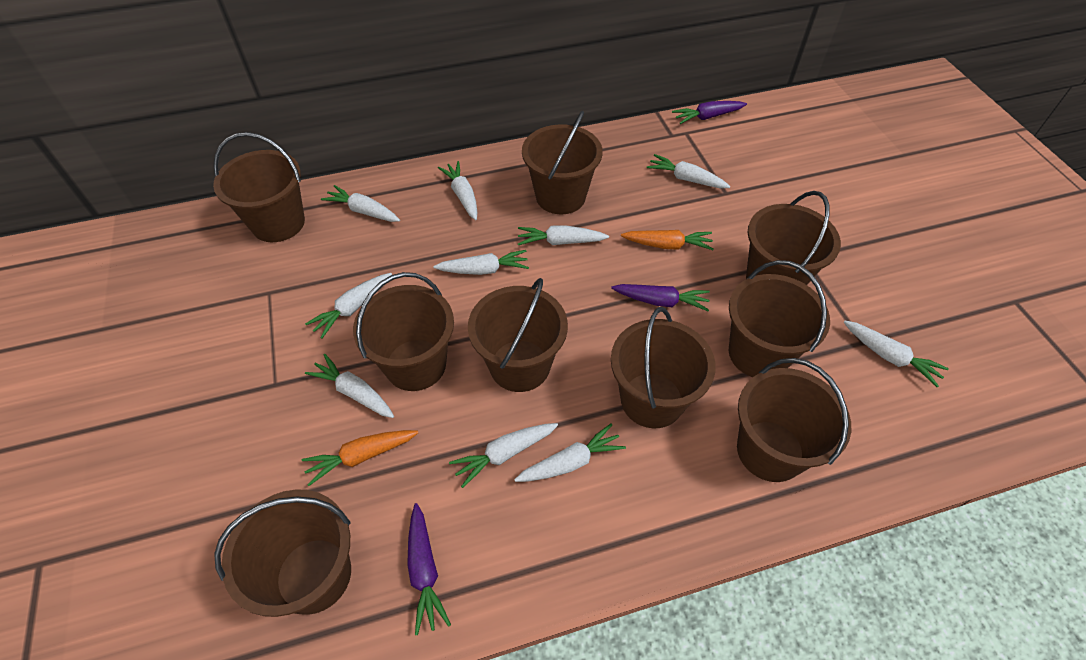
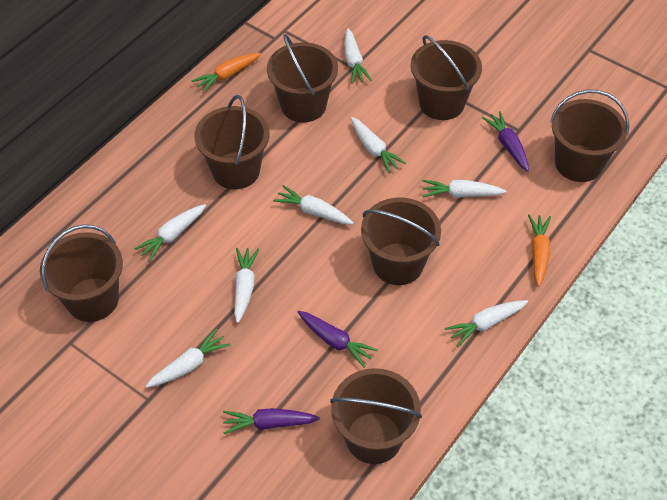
brown bucket: 9 -> 7
white carrot: 10 -> 8

